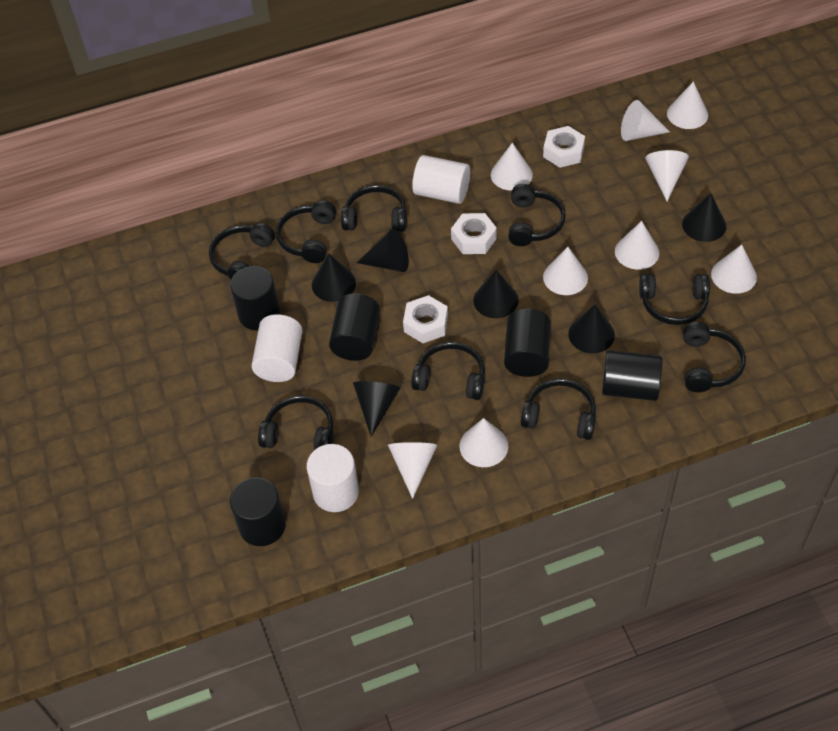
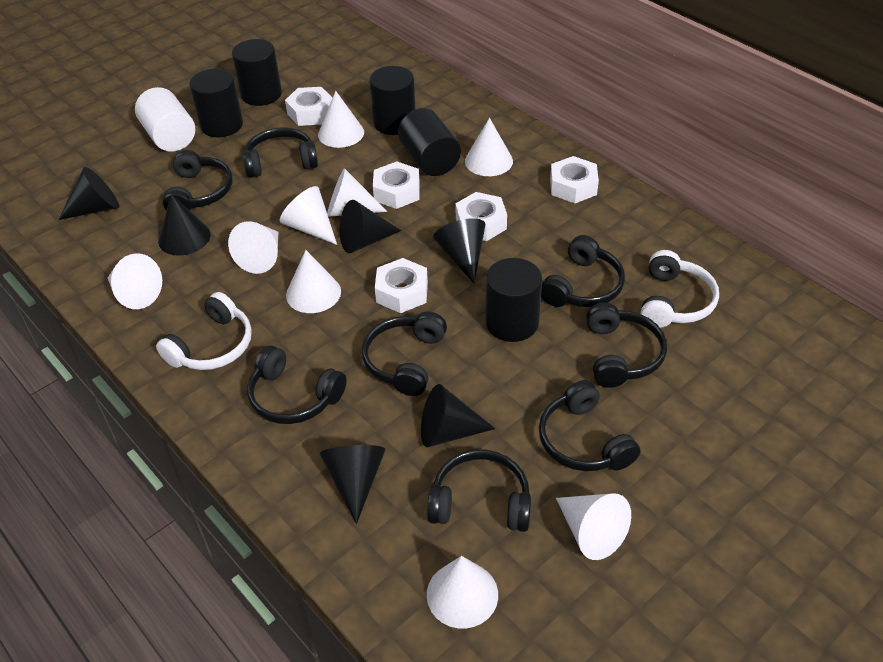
black headphones: 9 -> 8
white cylinder: 3 -> 1
white headphones: 0 -> 2
white nut: 3 -> 5

